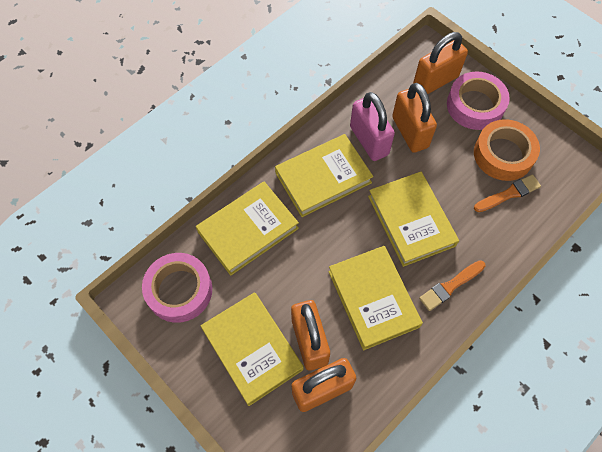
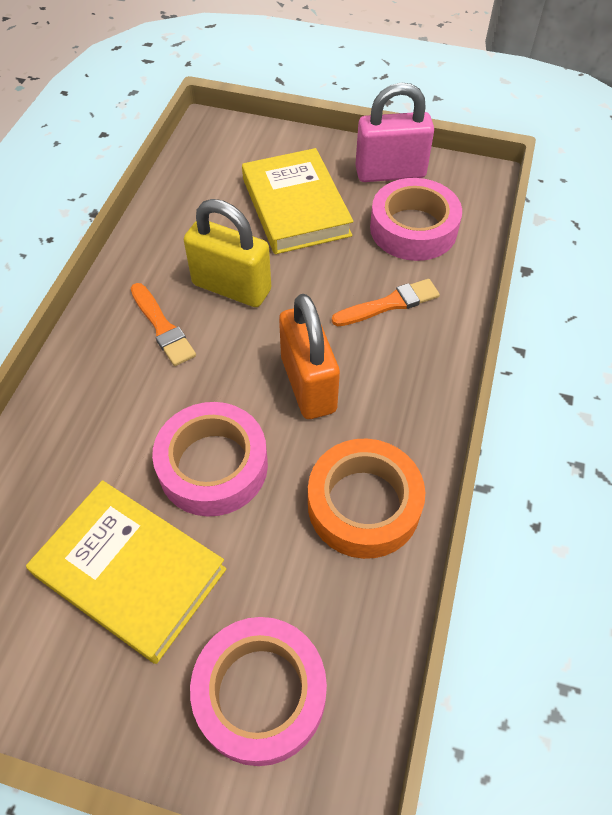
orange padlock: 4 -> 1
pink tape: 2 -> 3
yellow book: 5 -> 2
yellow padlock: 0 -> 1

